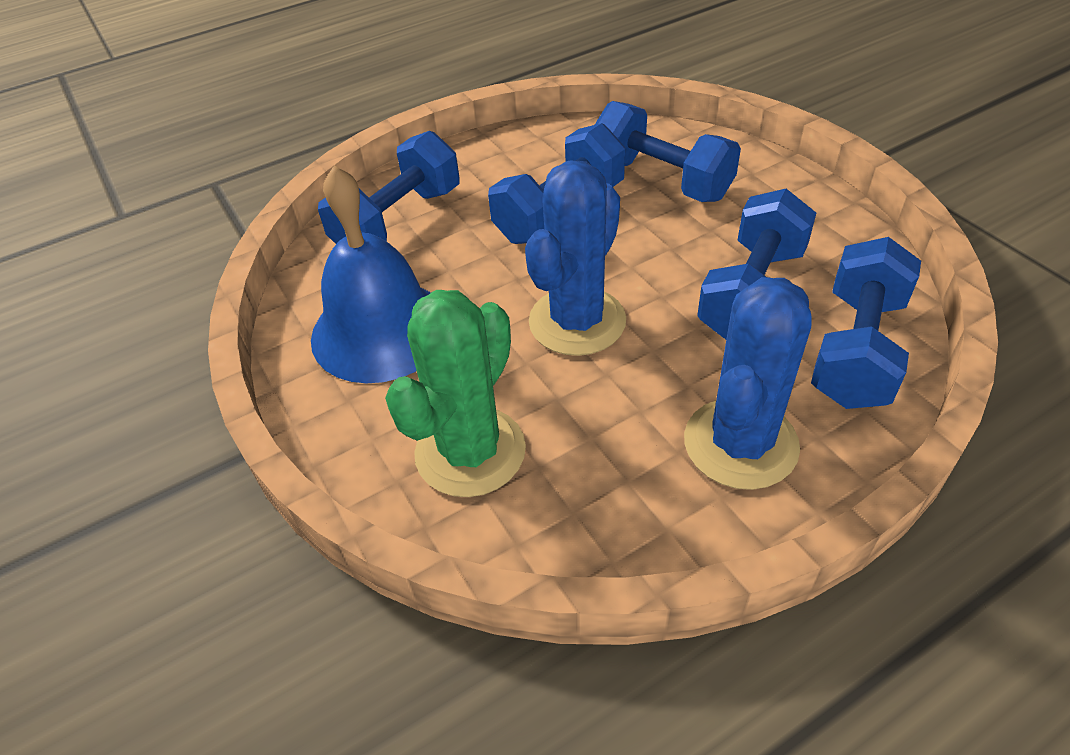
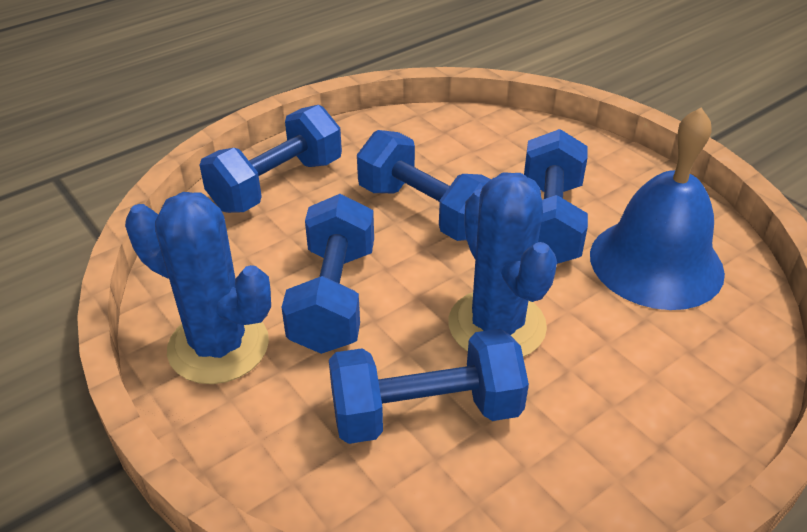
green cactus: 1 -> 0

